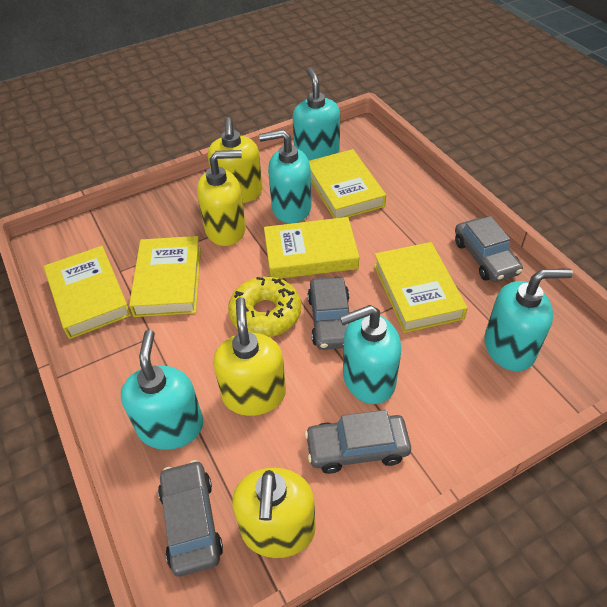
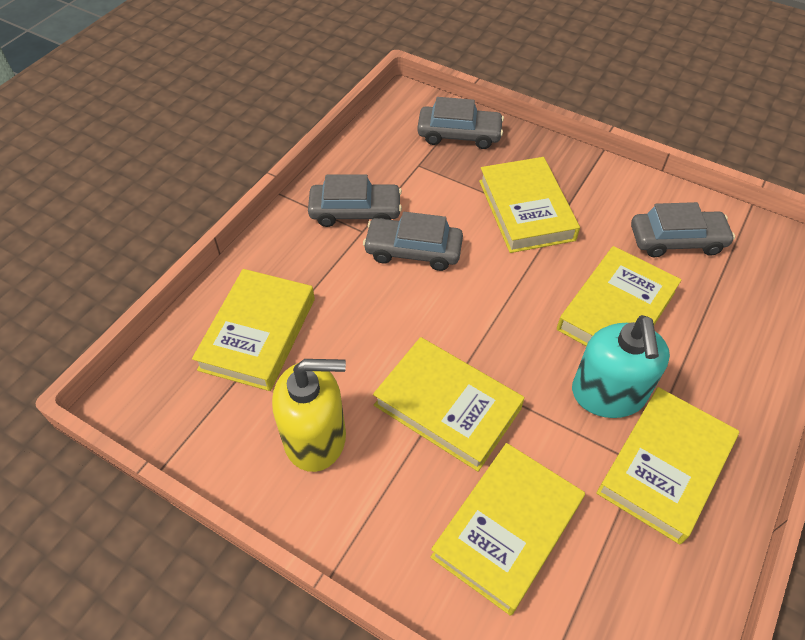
turquoise soap dispenser: 5 -> 1
yellow book: 5 -> 6
yellow donut: 1 -> 0
yellow soap dispenser: 4 -> 1

